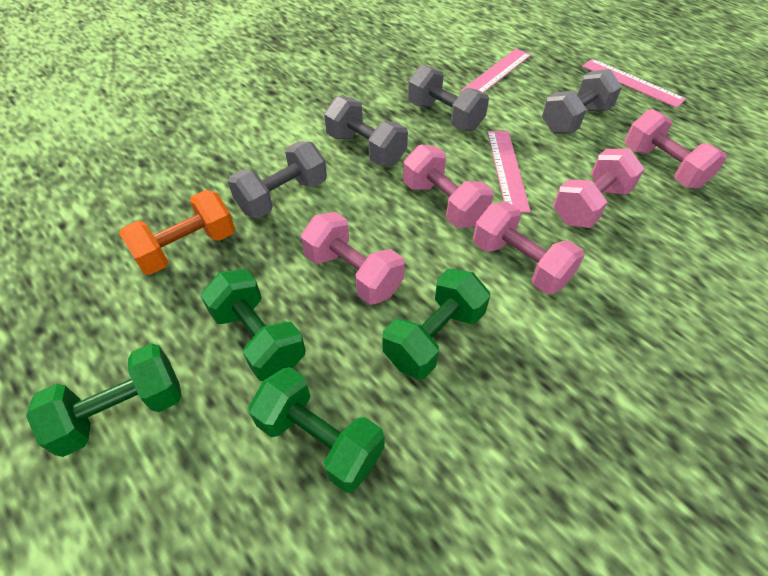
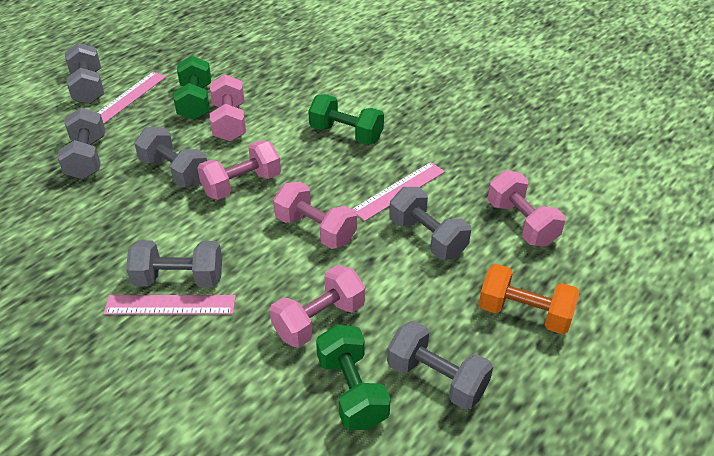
green dumbbell: 4 -> 3
grey dumbbell: 4 -> 6

